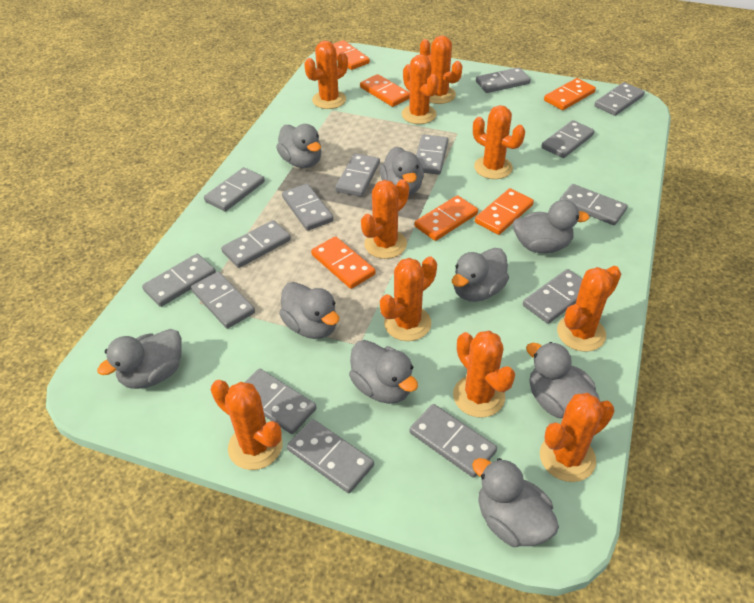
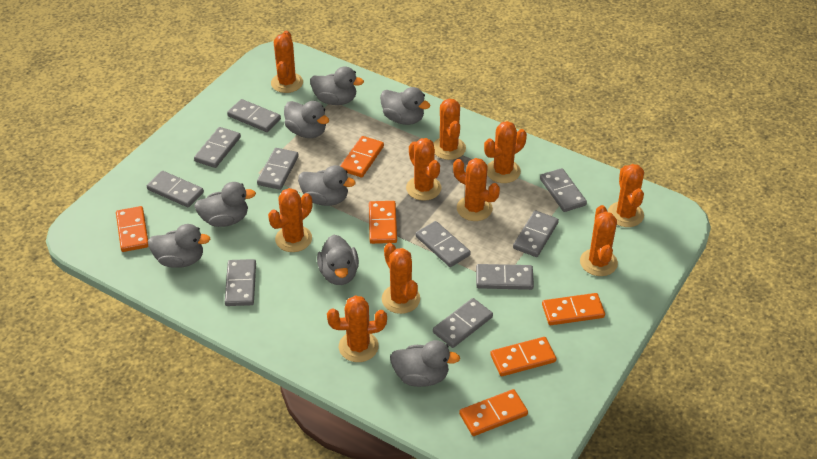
grey domino: 15 -> 10
grey duck: 9 -> 8

